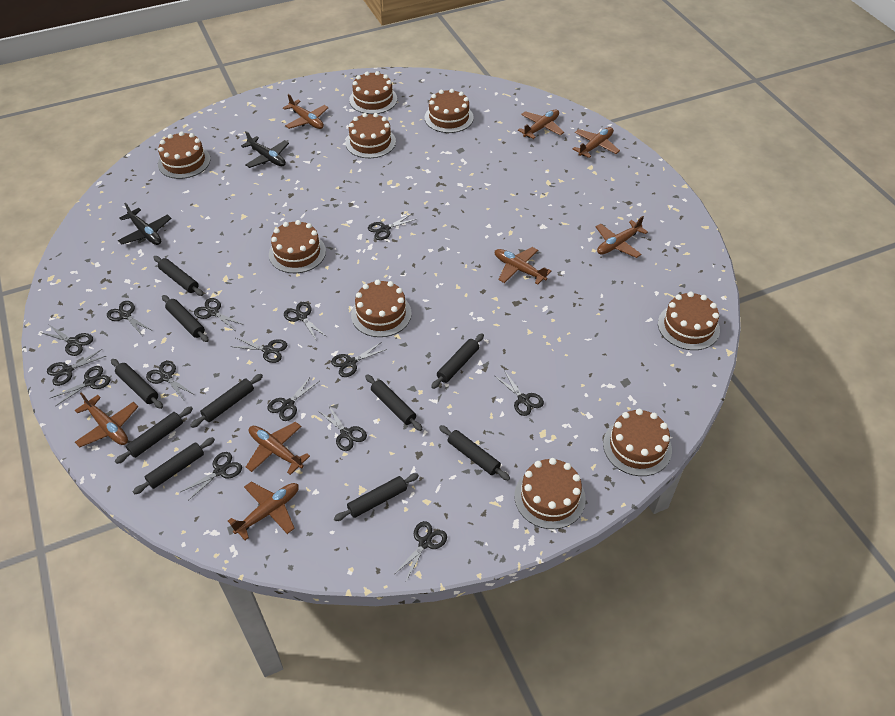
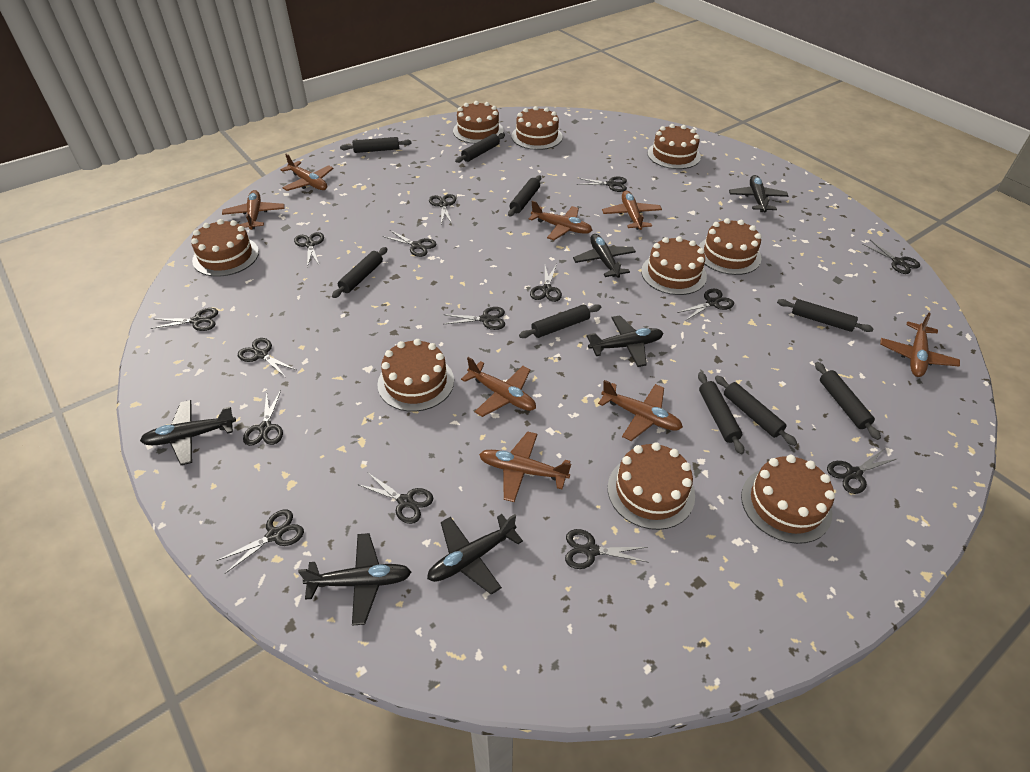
black plane: 2 -> 6
black rolling pin: 10 -> 9

